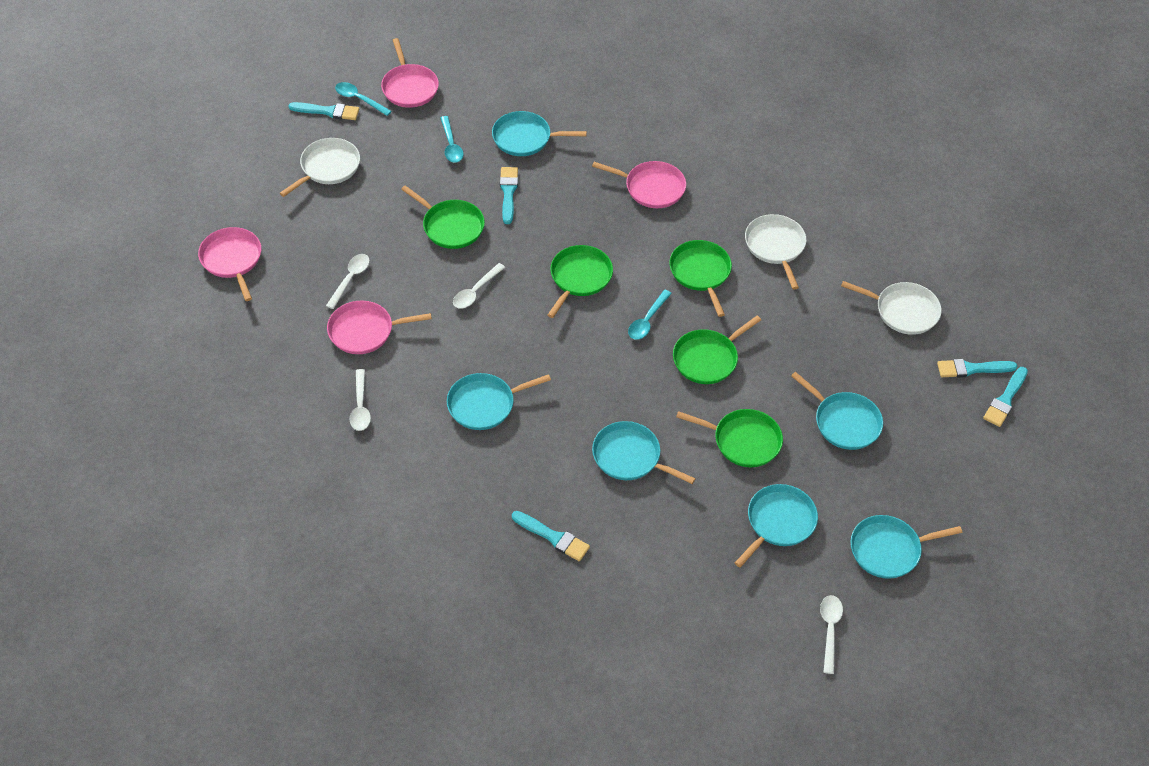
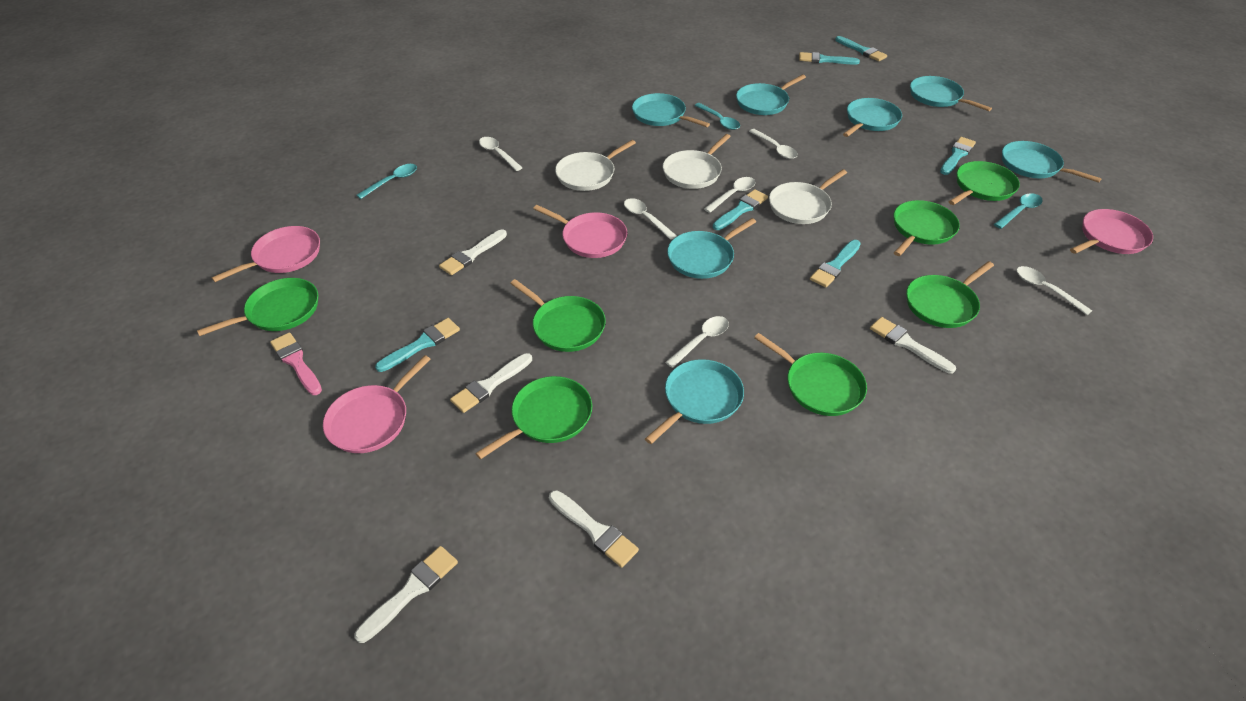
green pan: 5 -> 7
pink brush: 0 -> 1
turquoise brush: 5 -> 6
turquoise pan: 6 -> 7
white brush: 0 -> 5
white spoon: 4 -> 6

